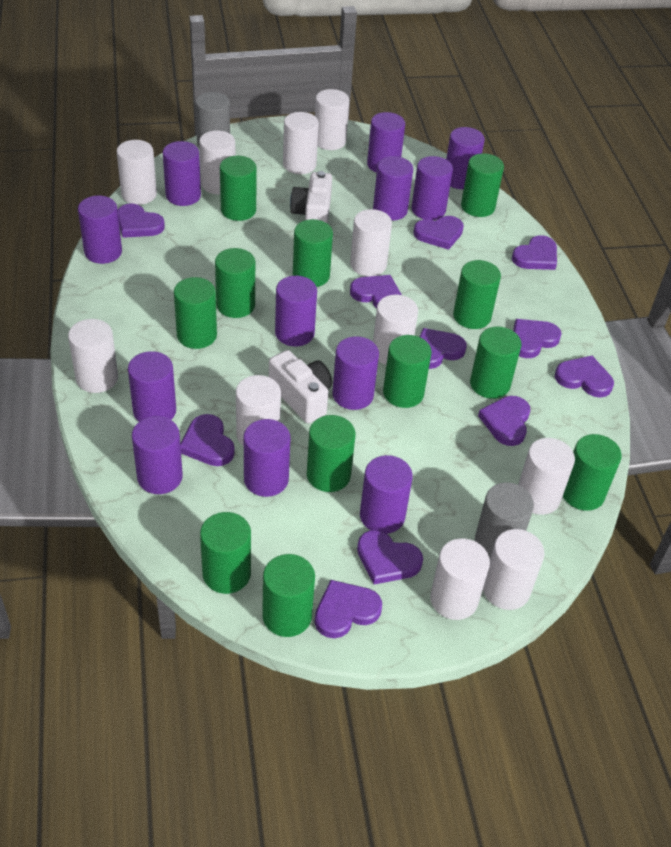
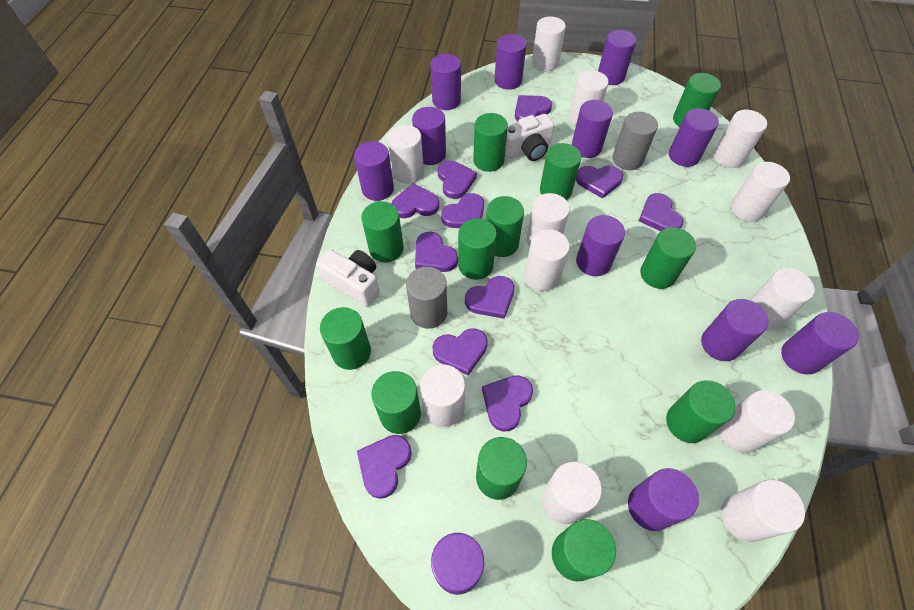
white cylinder: 11 -> 12

